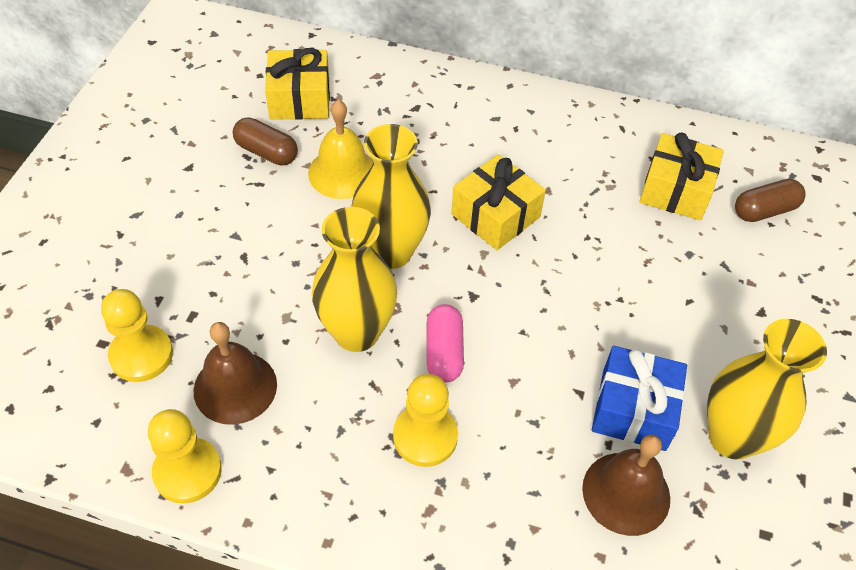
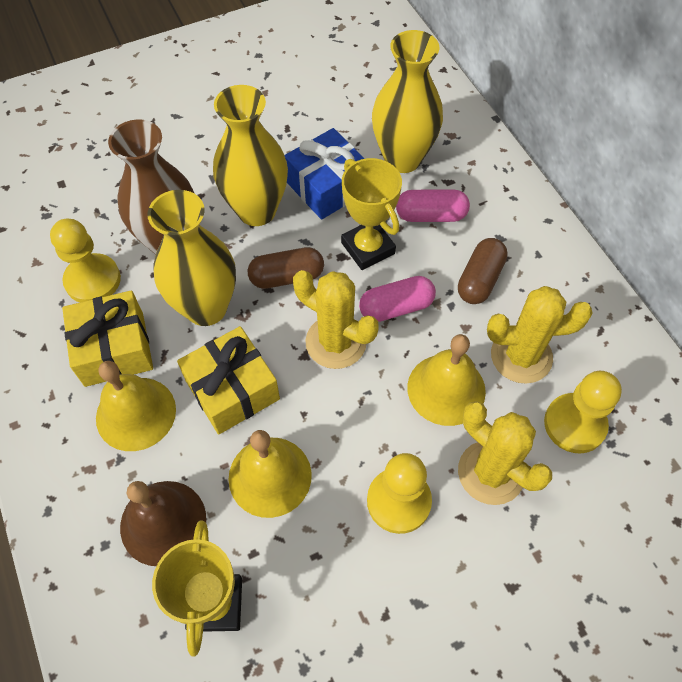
brown bell: 2 -> 1
brown vase: 0 -> 1
pink capsule: 1 -> 2
yellow bell: 1 -> 3
yellow cactus: 0 -> 3
yellow gift: 3 -> 2
yellow trophy: 0 -> 2

